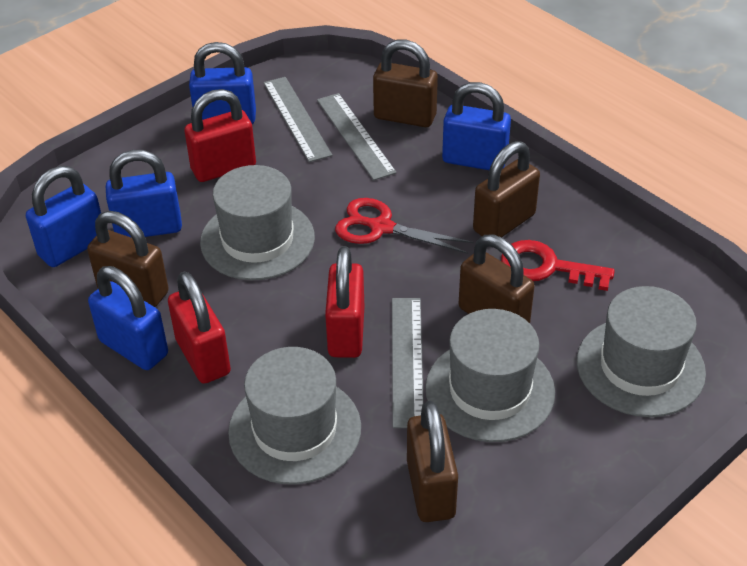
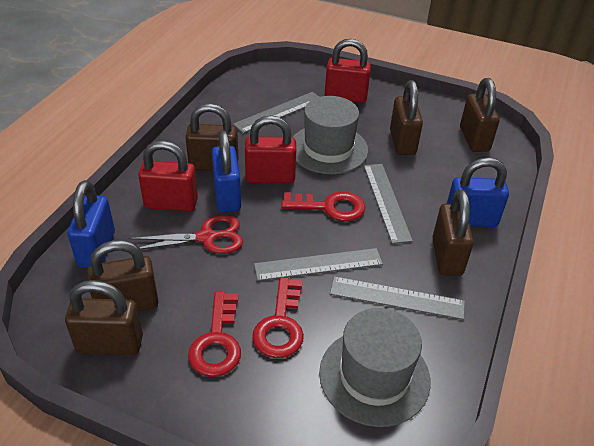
blue padlock: 5 -> 3
brown padlock: 5 -> 6
grey hat: 4 -> 2
grey ruler: 3 -> 4
red key: 1 -> 3

